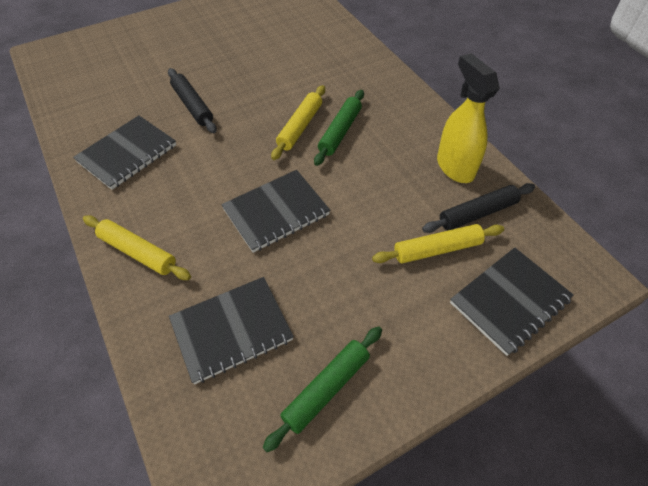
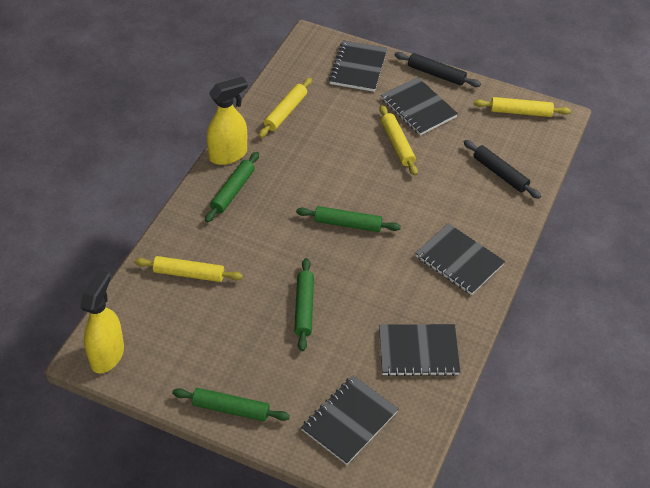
black notebook: 4 -> 5
green rolling pin: 2 -> 4
yellow rolling pin: 3 -> 4
yellow spray bottle: 1 -> 2

